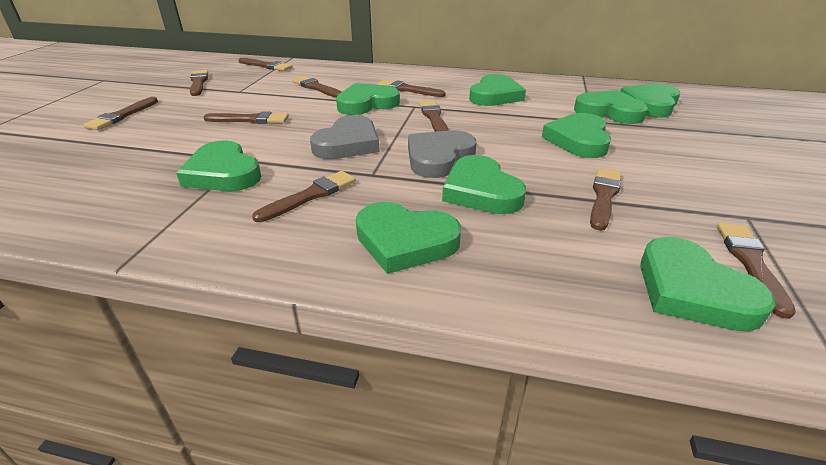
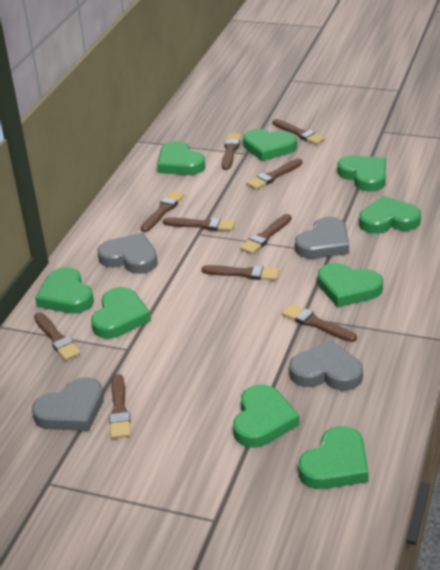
grey heart: 2 -> 4

